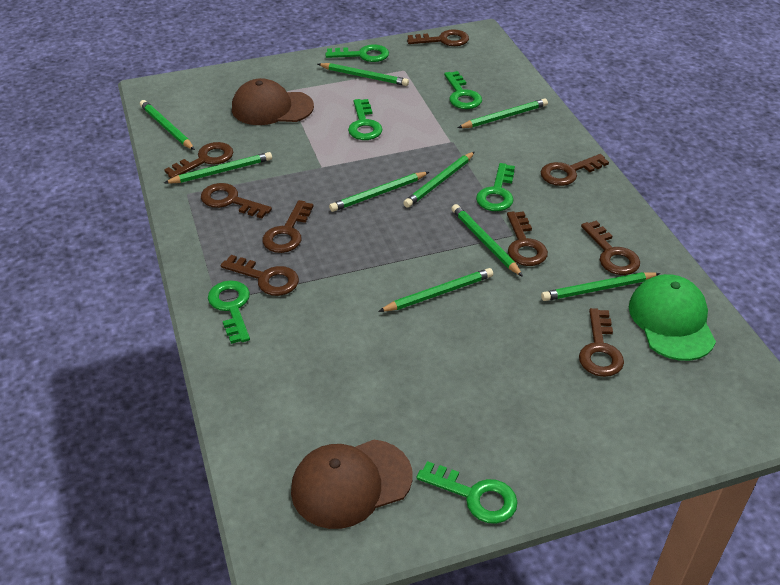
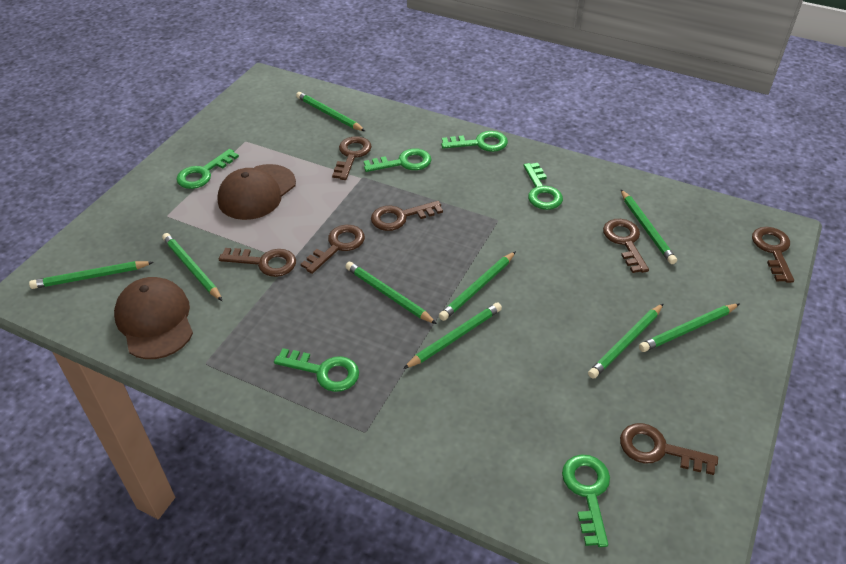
brown key: 9 -> 7
green cap: 1 -> 0

